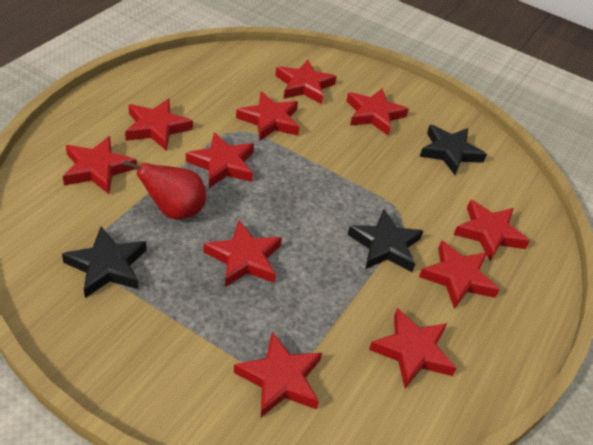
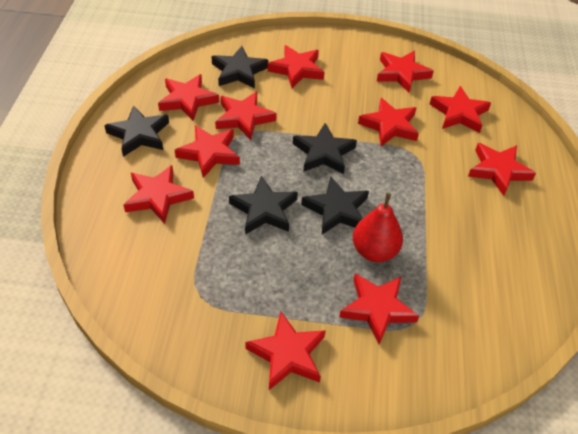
black star: 3 -> 5

